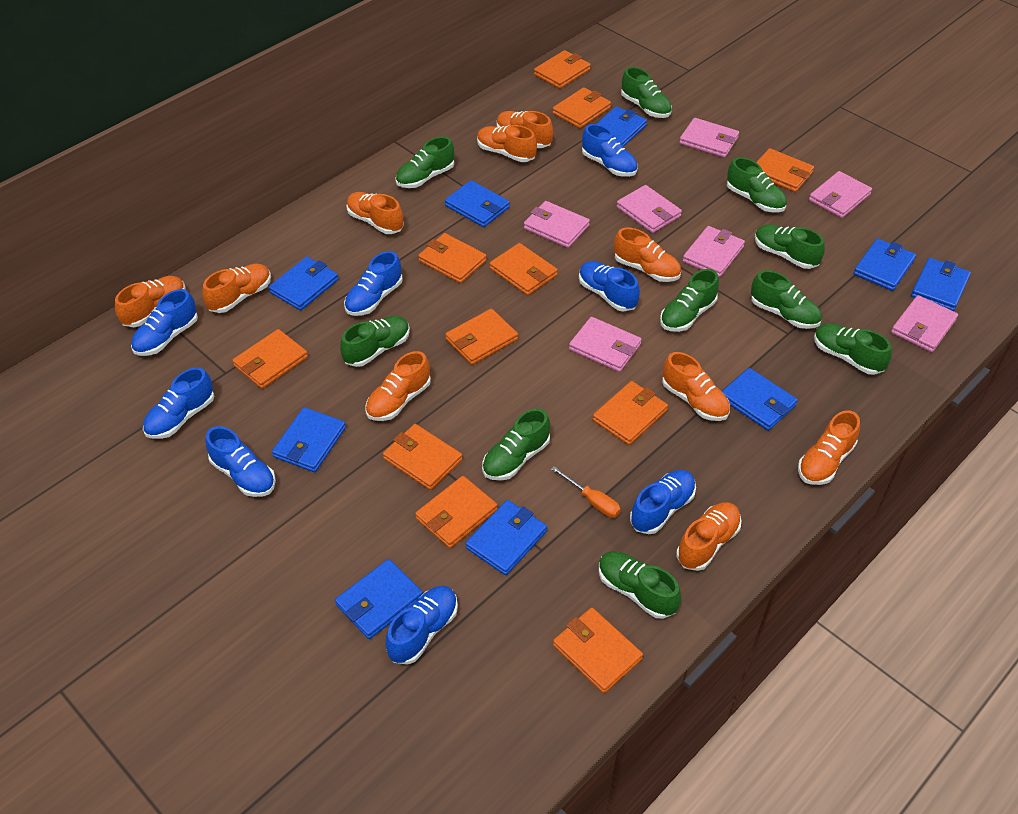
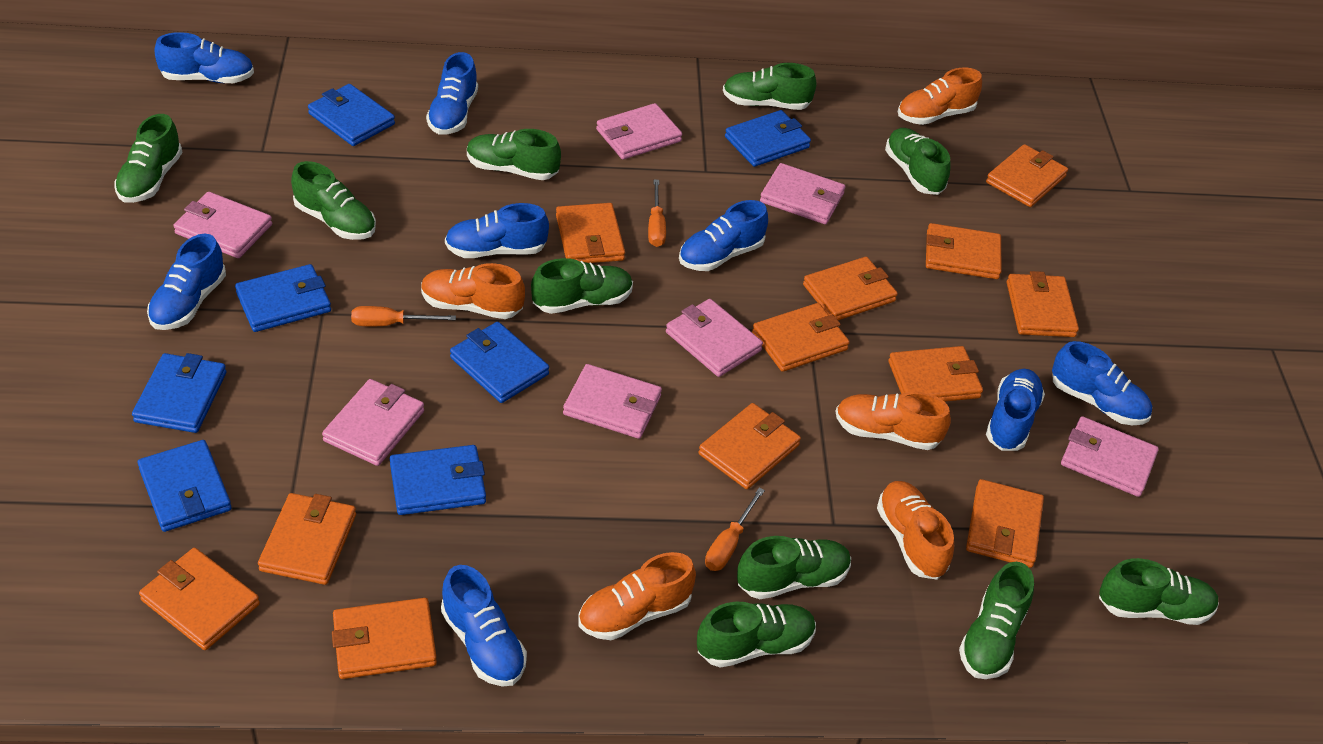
blue wallet: 9 -> 7
orange screwdriver: 1 -> 3
orange shoe: 10 -> 5
orange wallet: 11 -> 12

